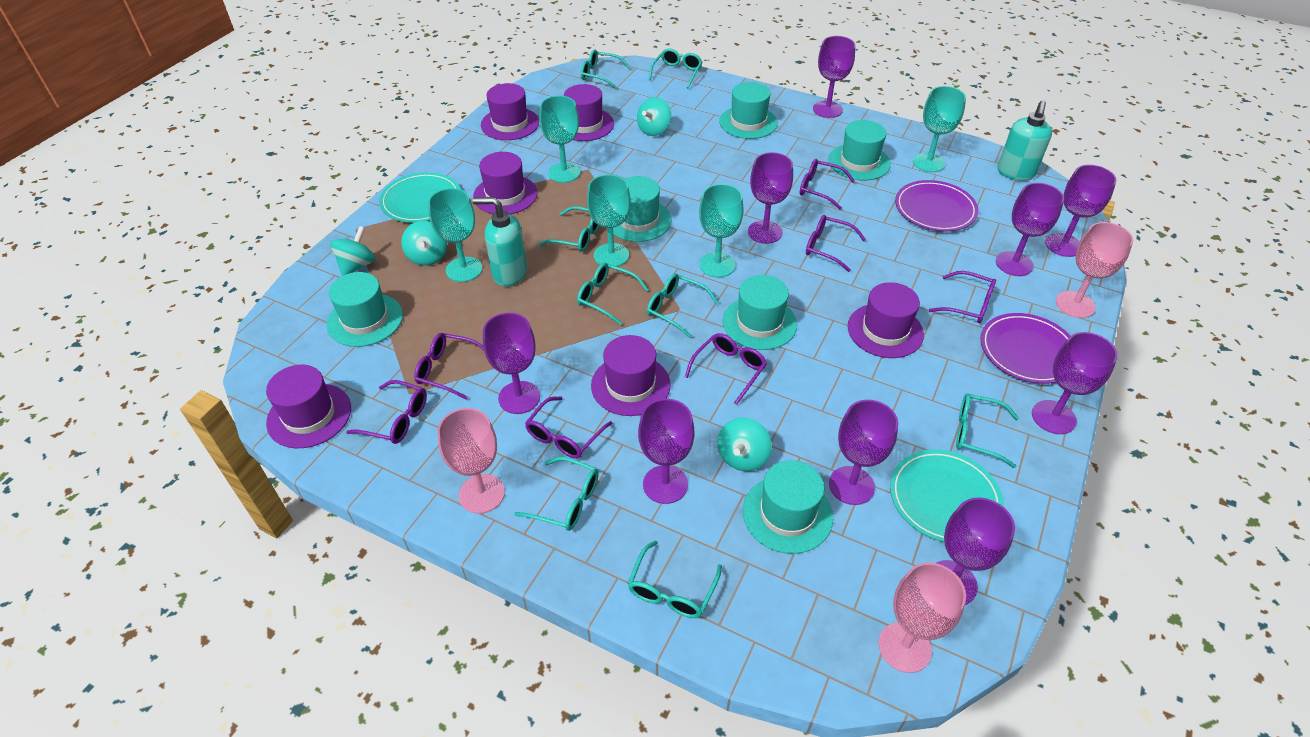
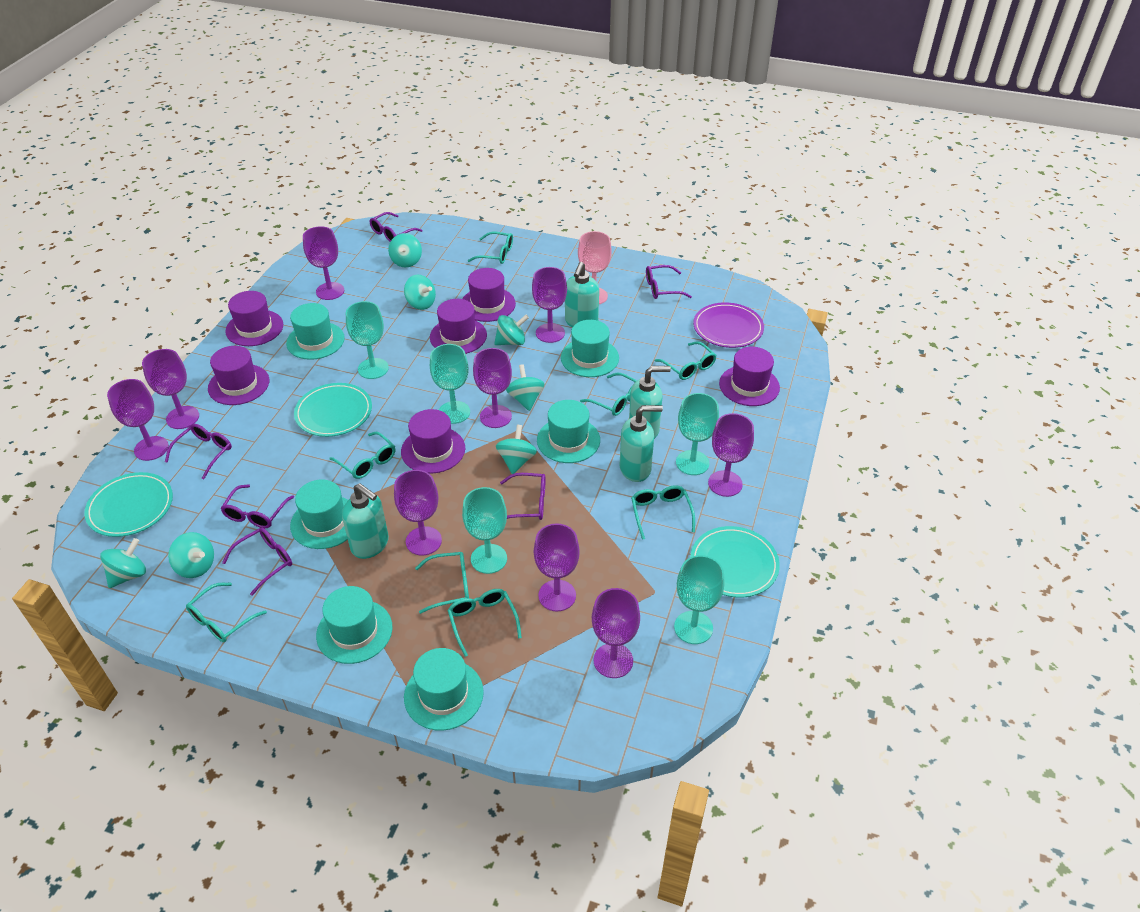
pink goblet: 3 -> 1
purple glasses: 7 -> 6
purple plate: 2 -> 1
turquoise plate: 2 -> 3
turquoise soap dispenser: 2 -> 4
turquoise spinning top: 4 -> 7

